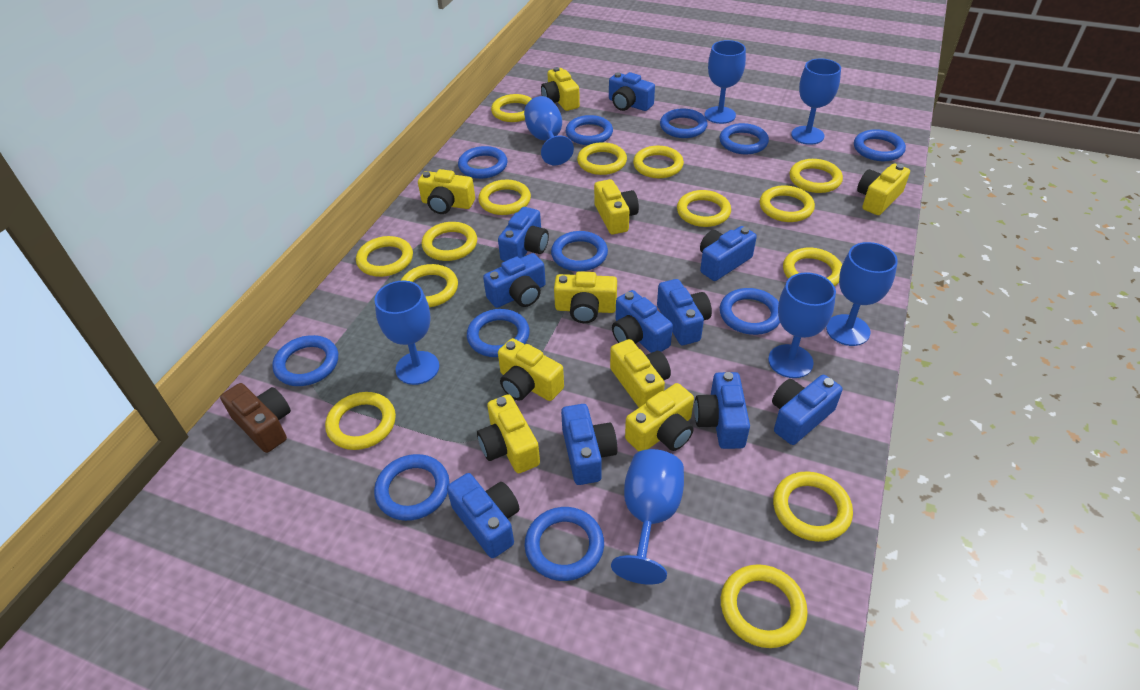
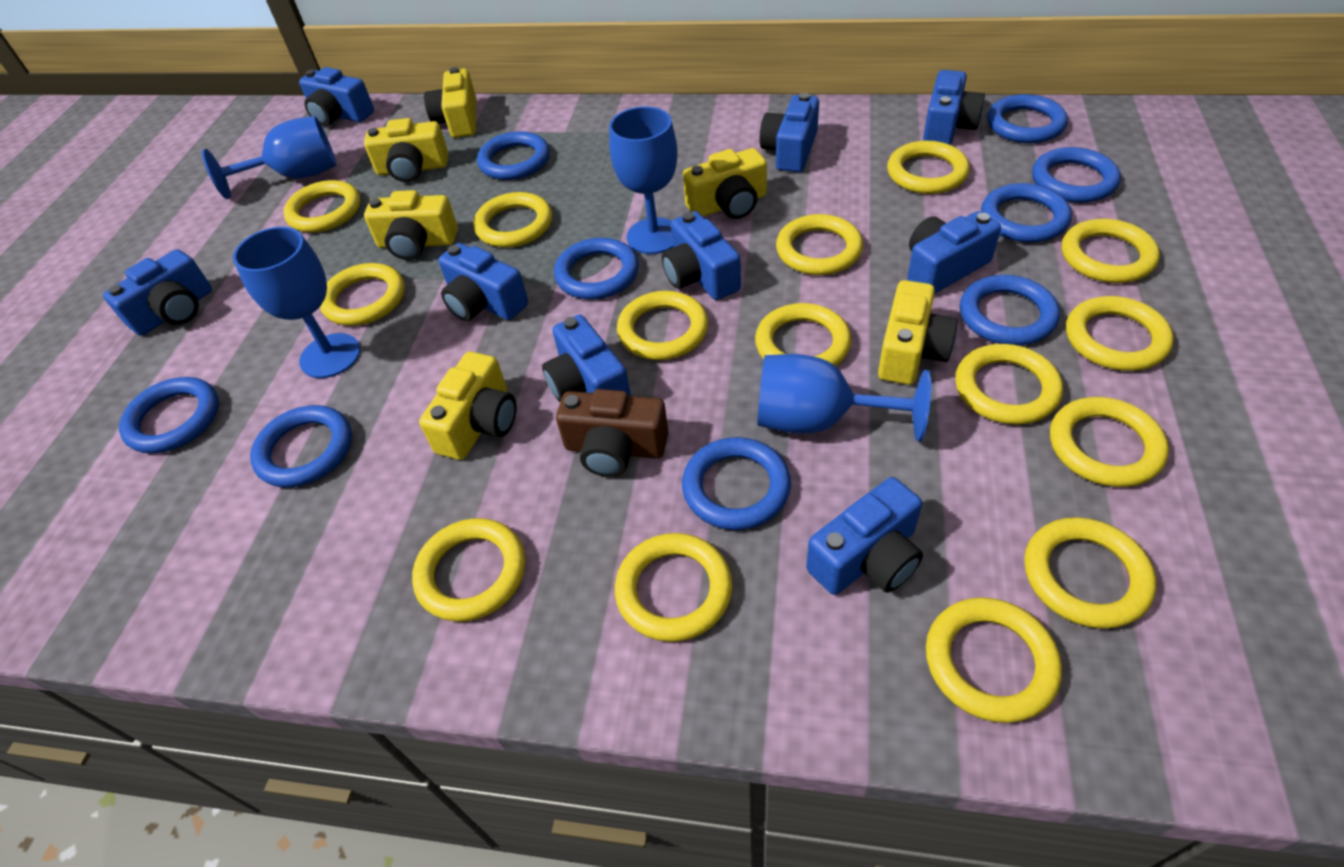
blue camera: 10 -> 9
blue goblet: 7 -> 4
blue ring: 11 -> 9
yellow camera: 9 -> 6
yellow ring: 14 -> 15

